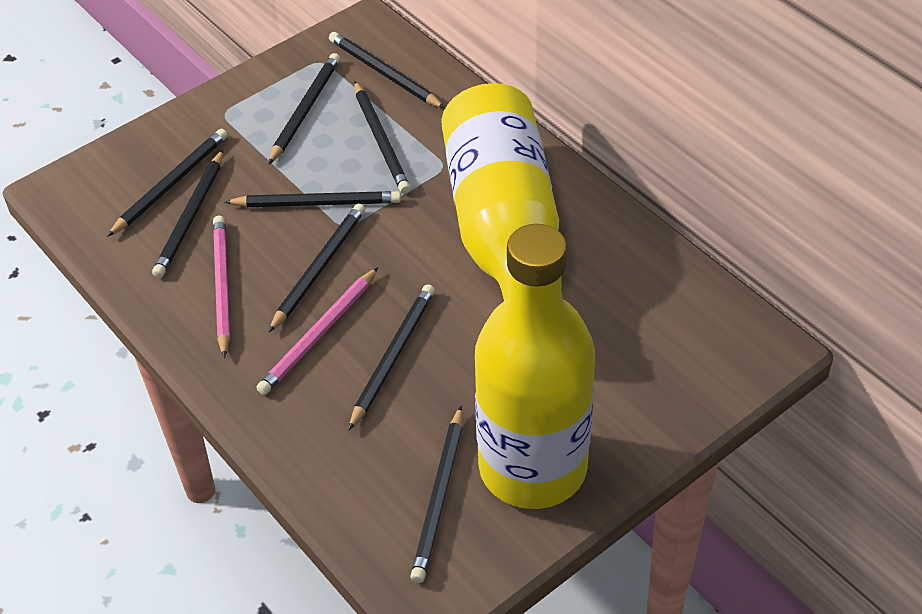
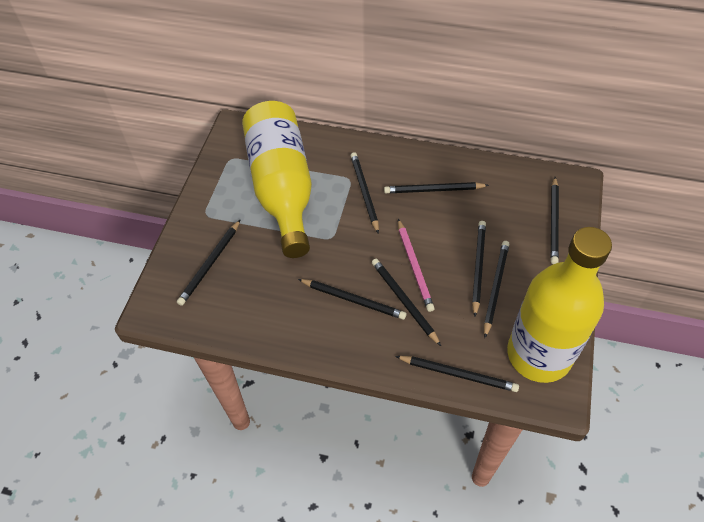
pink pencil: 2 -> 1

